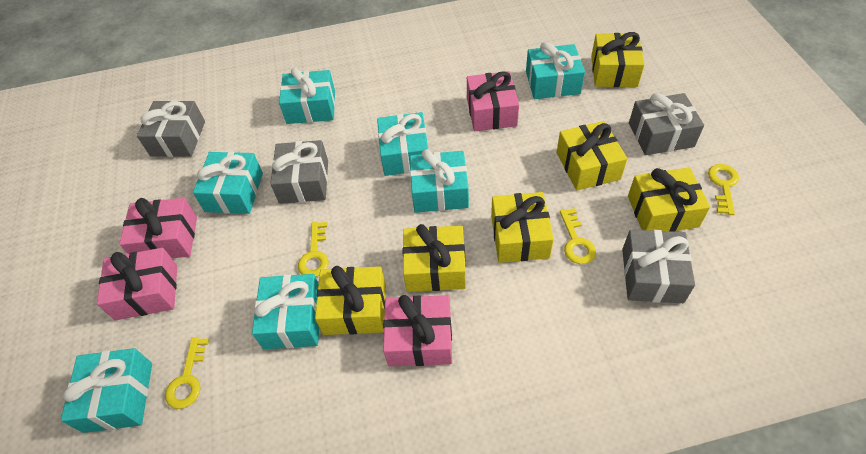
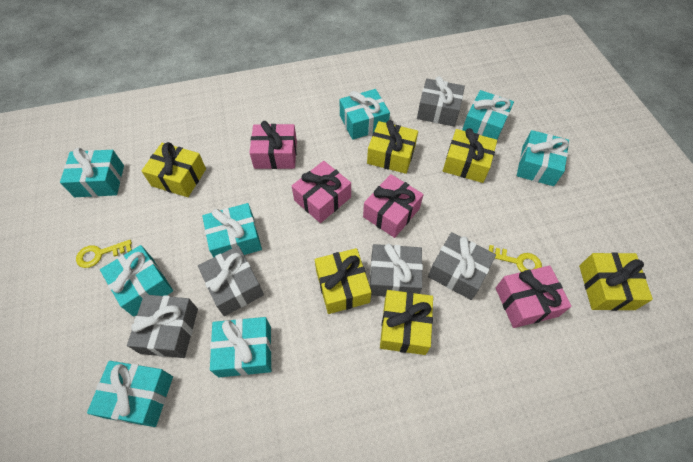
grey gift: 4 -> 5
turquoise gift: 7 -> 8
yellow key: 4 -> 2

